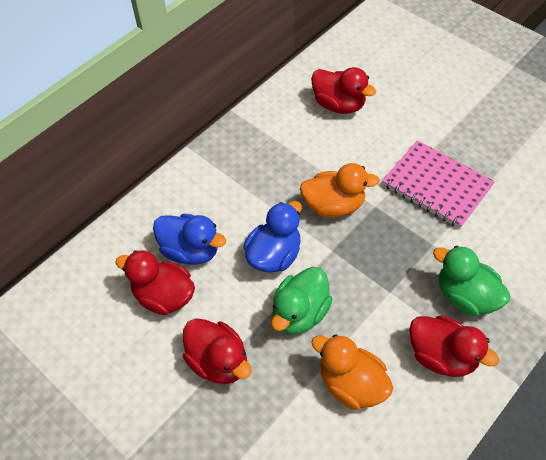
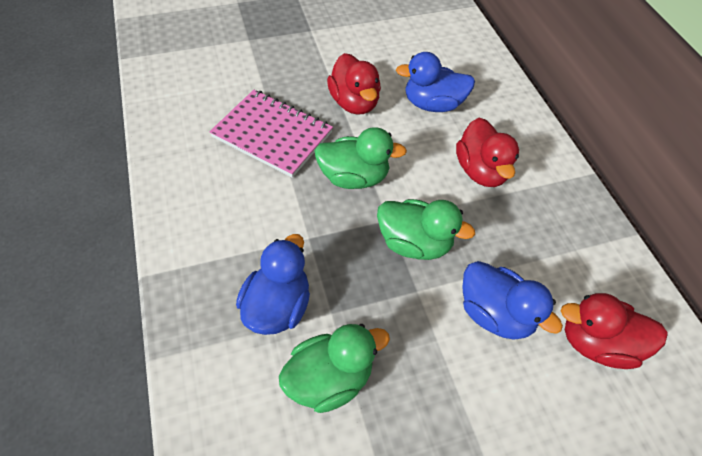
blue duck: 2 -> 3
green duck: 2 -> 3
orange duck: 2 -> 0
red duck: 4 -> 3

